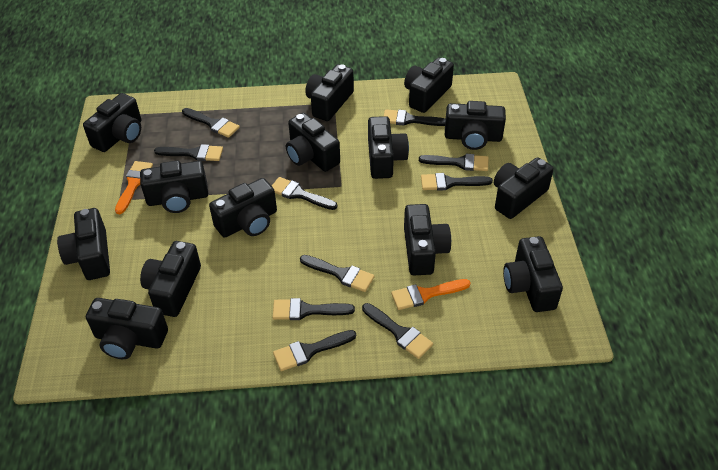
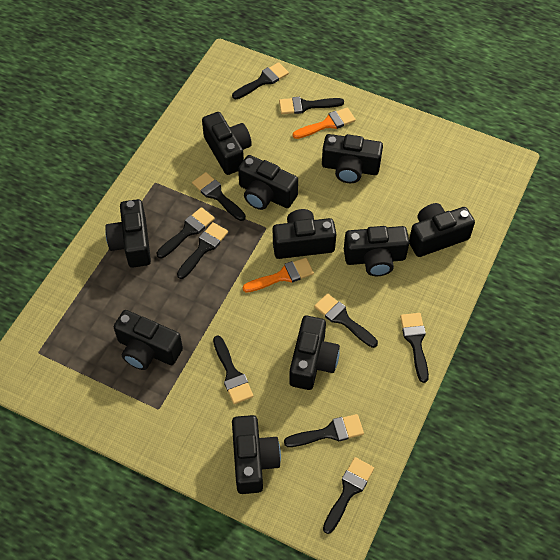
black camera: 14 -> 10

